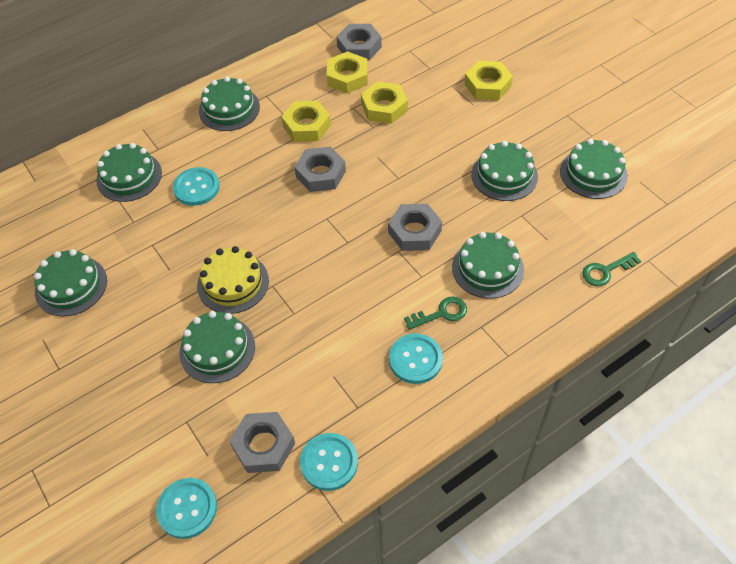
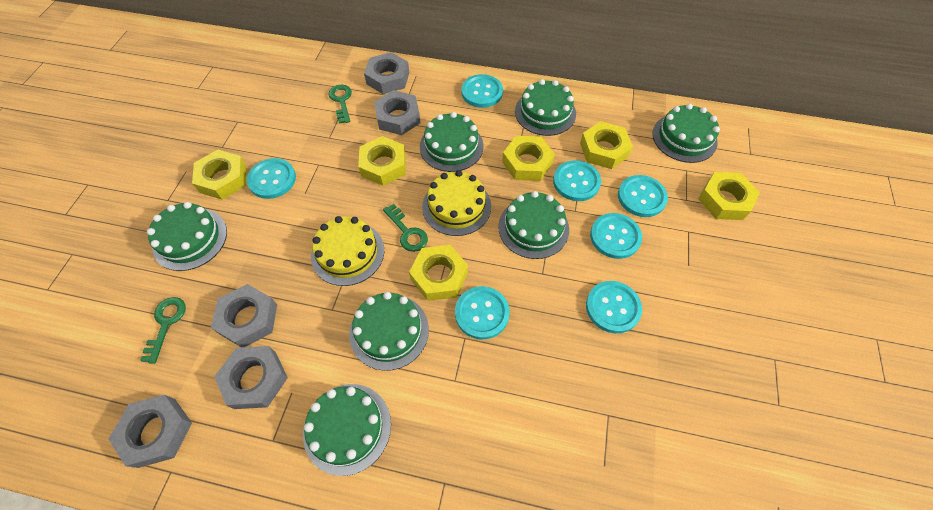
green key: 2 -> 3
grey nut: 4 -> 5
turquoise button: 4 -> 7
yellow cake: 1 -> 2
yellow nut: 4 -> 6

